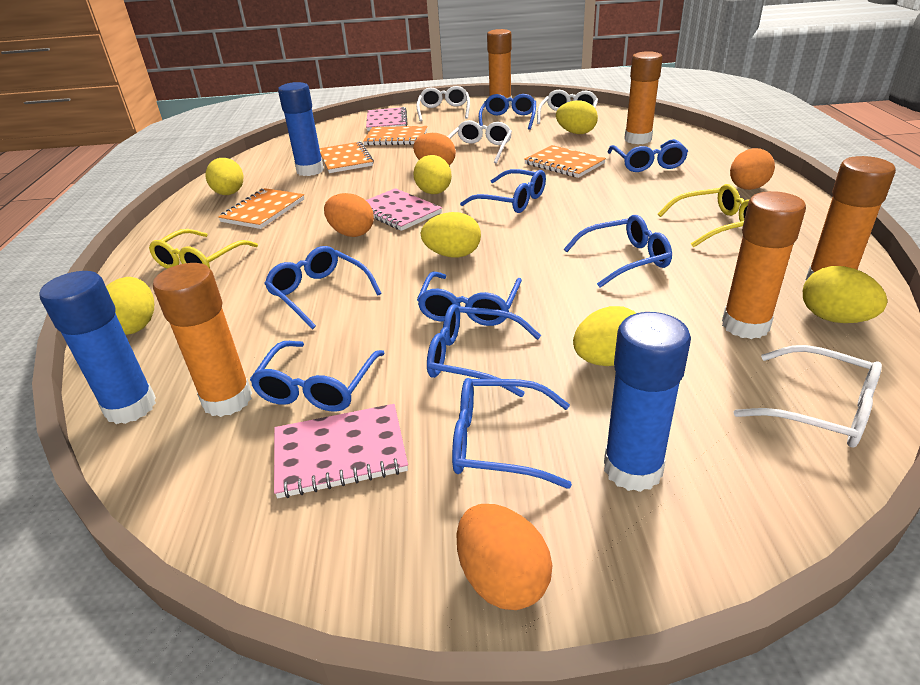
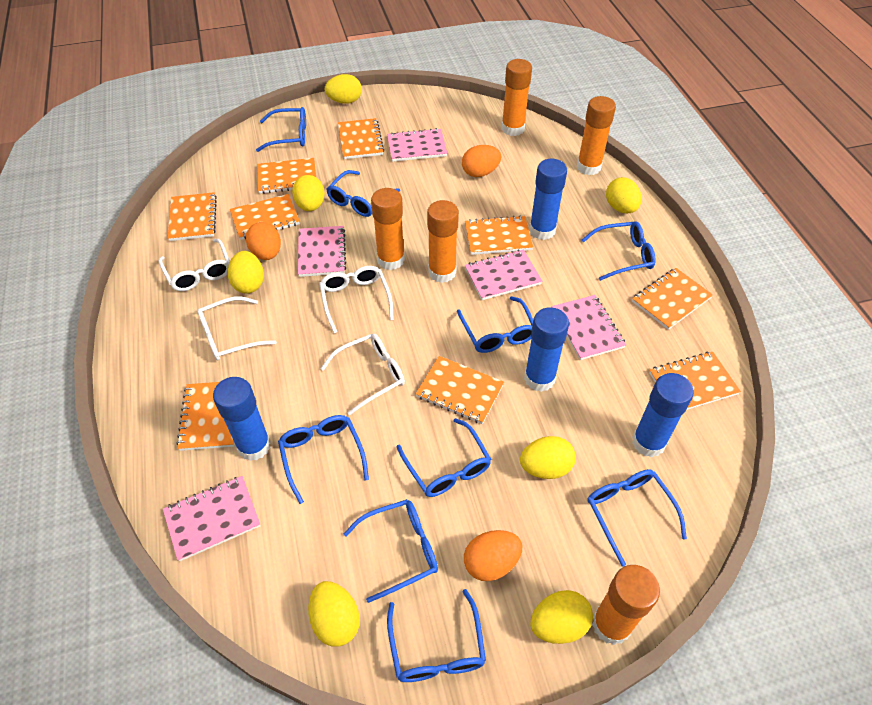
blue glue stick: 3 -> 4
orange egg: 4 -> 3
orange notebook: 4 -> 9
pink notebook: 3 -> 5
yellow glasses: 2 -> 0

